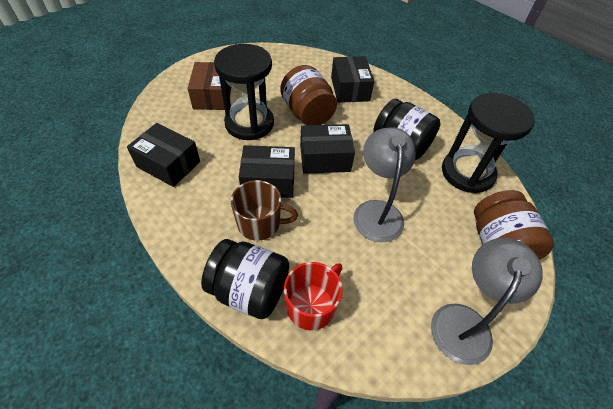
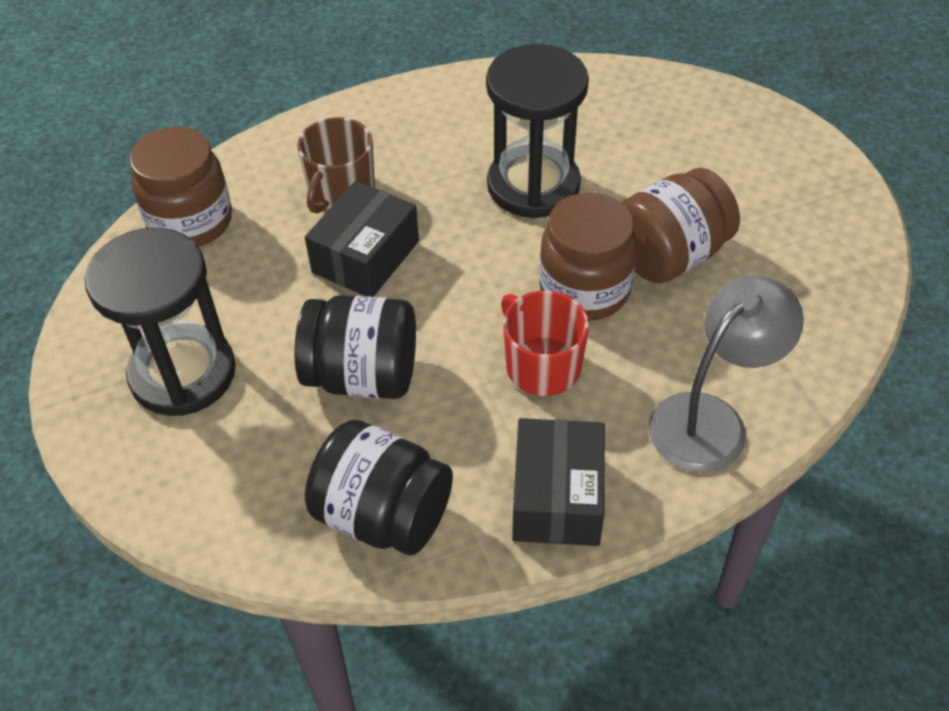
black box: 4 -> 2
brown box: 1 -> 0
brown jar: 2 -> 3
grey lamp: 2 -> 1

